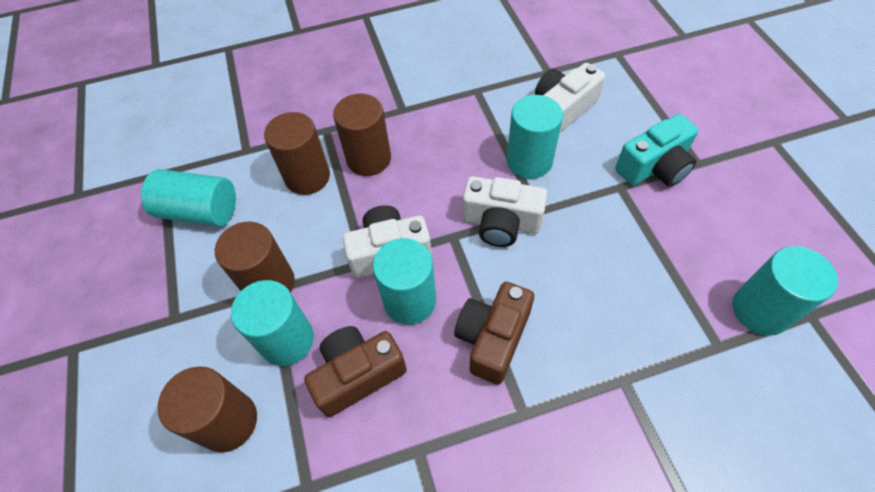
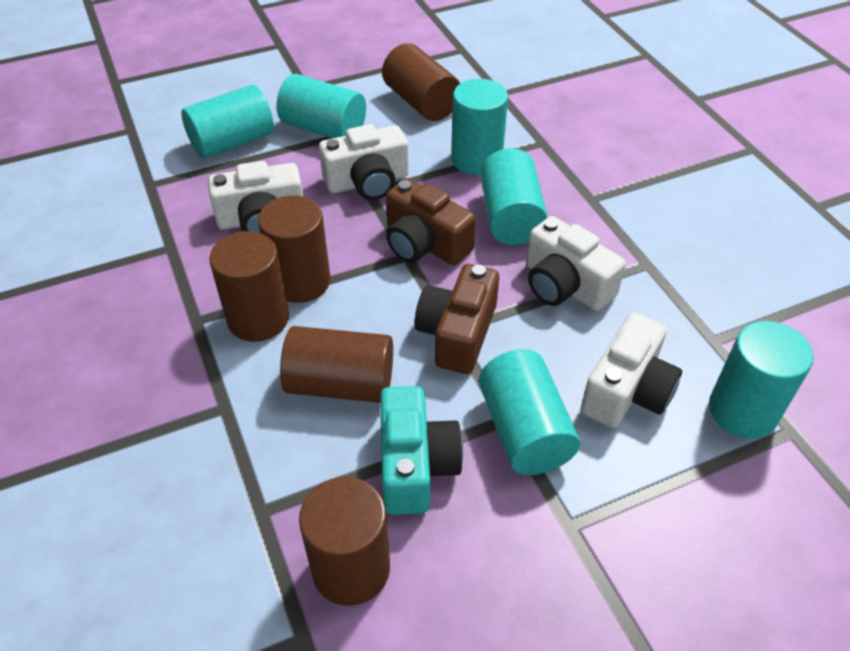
brown cylinder: 4 -> 5
turquoise cylinder: 5 -> 6
white camera: 3 -> 4

